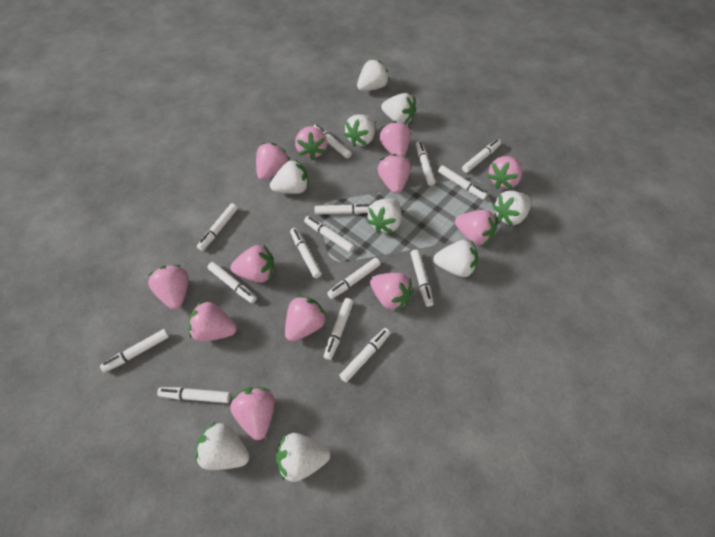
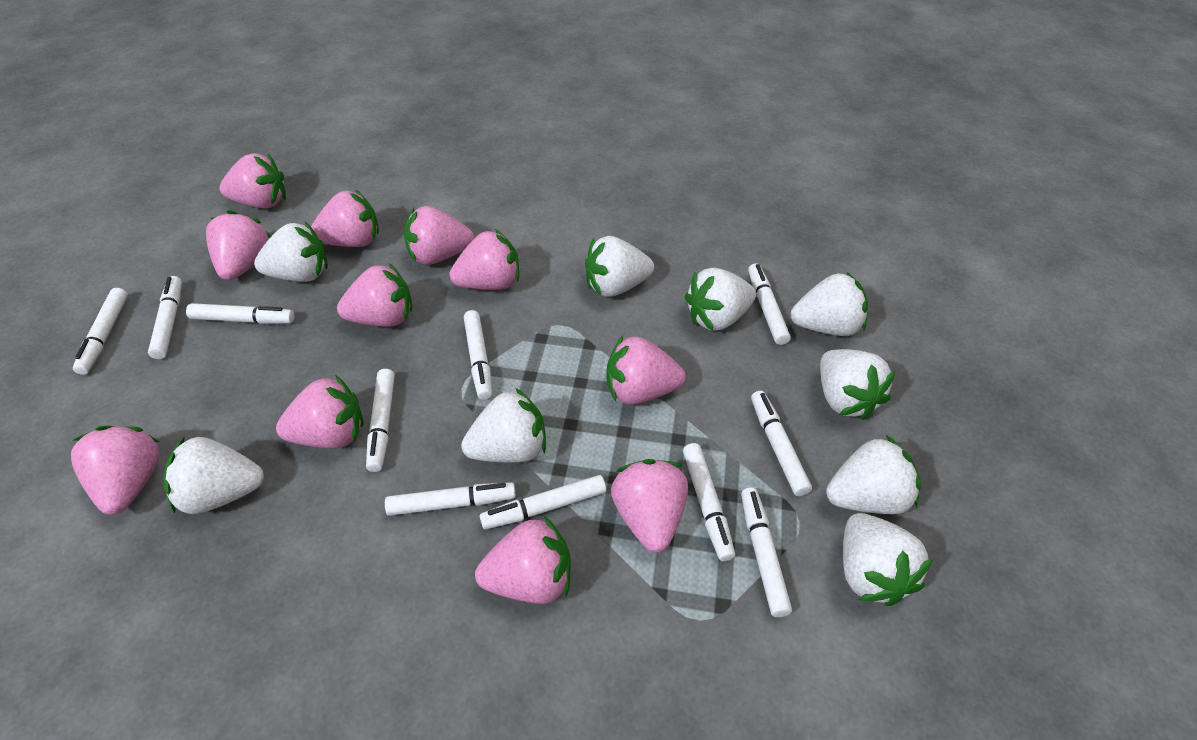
pink strawberry: 12 -> 11
white marker: 15 -> 11

